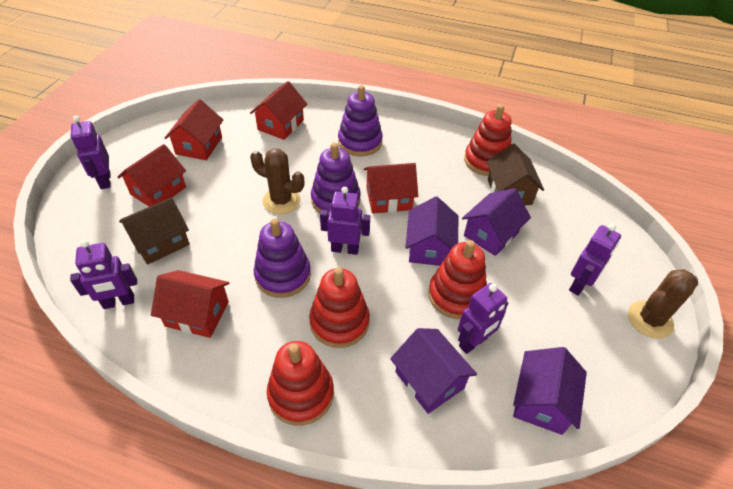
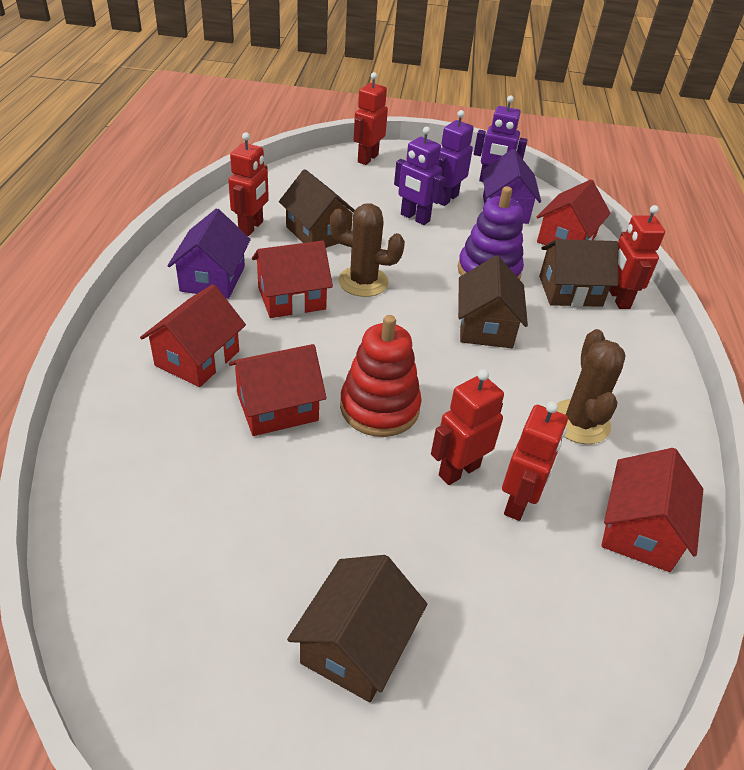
brown house: 2 -> 4
purple house: 4 -> 2
purple robot: 5 -> 3
purple stacking toy: 3 -> 1
red robot: 0 -> 5
red stacking toy: 4 -> 1

